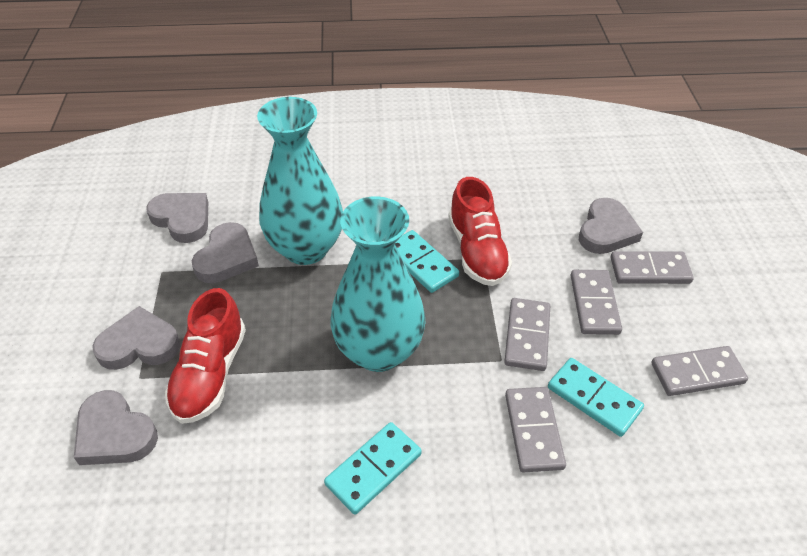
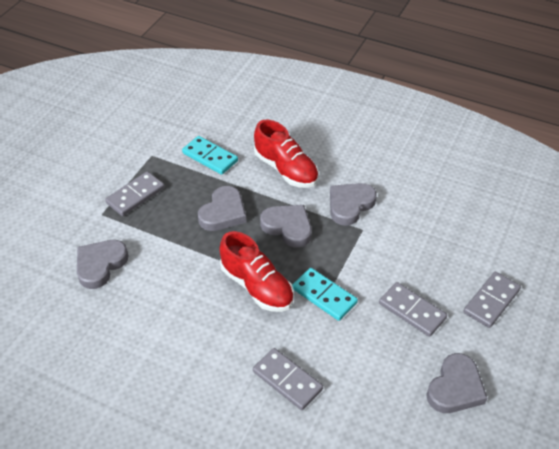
grey domino: 5 -> 4
turquoise domino: 3 -> 2
turquoise vase: 2 -> 0

